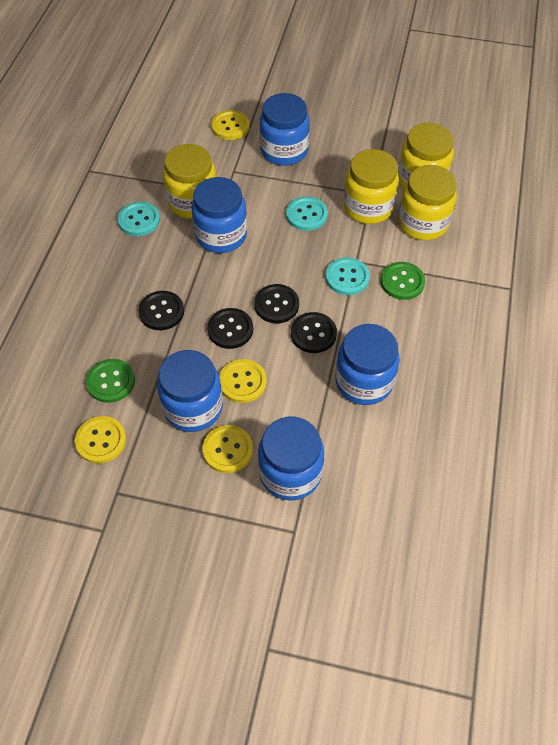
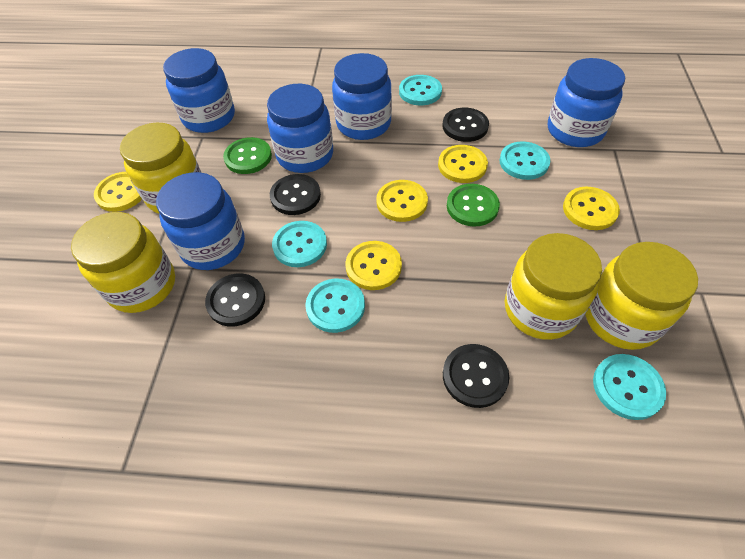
turquoise button: 3 -> 5
yellow button: 4 -> 5

